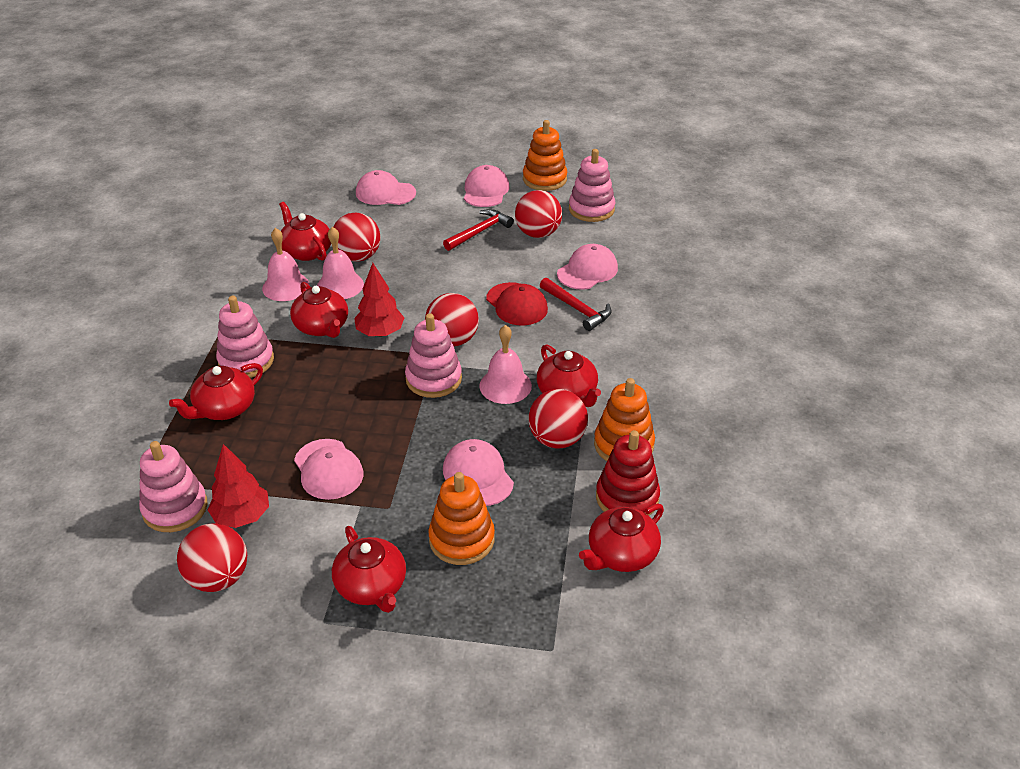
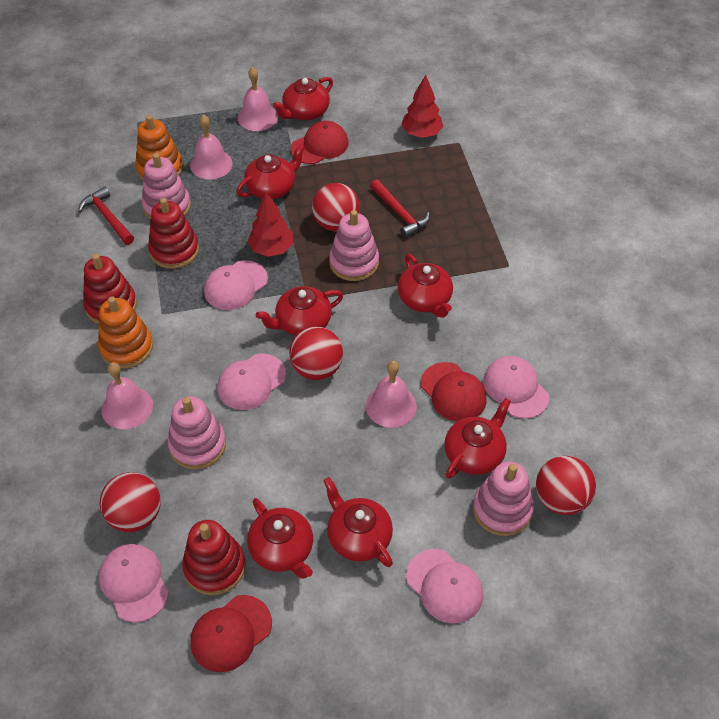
orange stacking toy: 3 -> 2
pink bell: 3 -> 4
red ball: 5 -> 4
red cap: 1 -> 3
red stacking toy: 1 -> 3
red teapot: 6 -> 7

